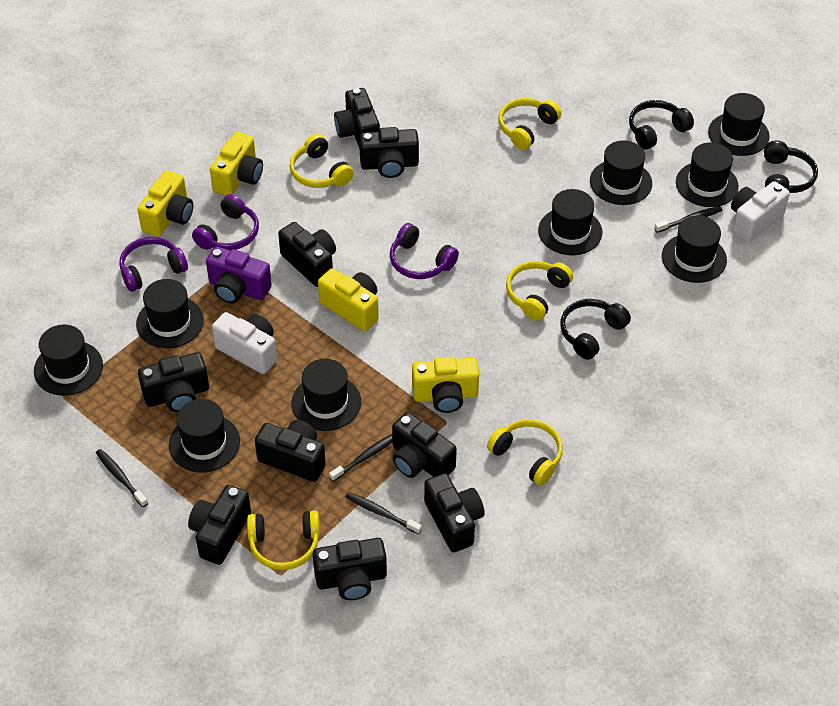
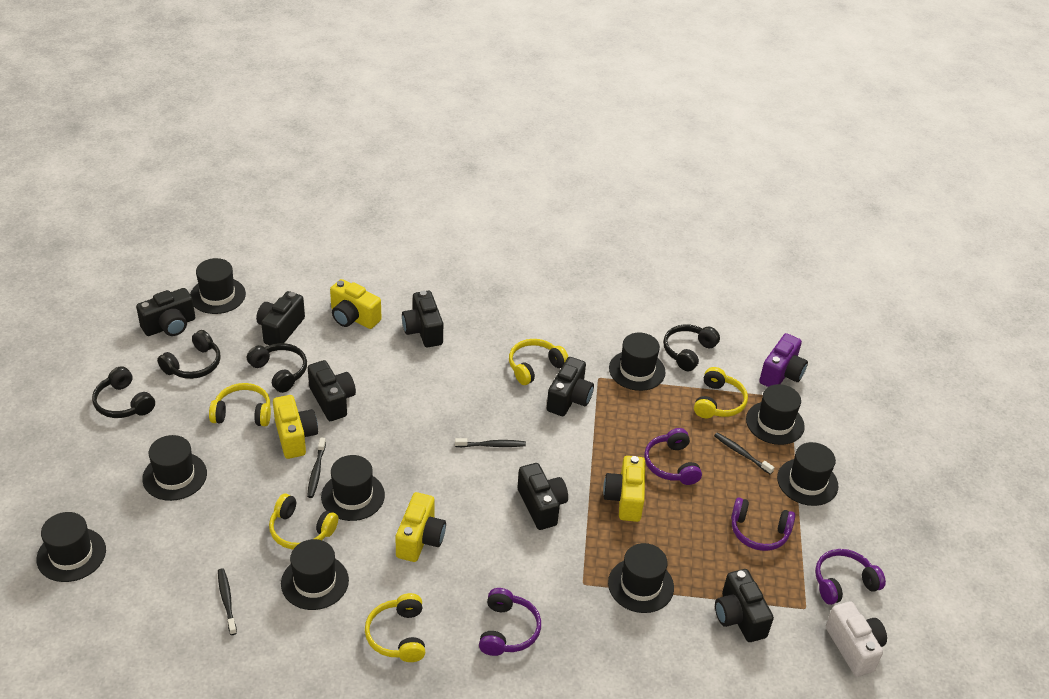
black camera: 9 -> 7
black headphones: 3 -> 4
purple headphones: 3 -> 4
white camera: 2 -> 1

